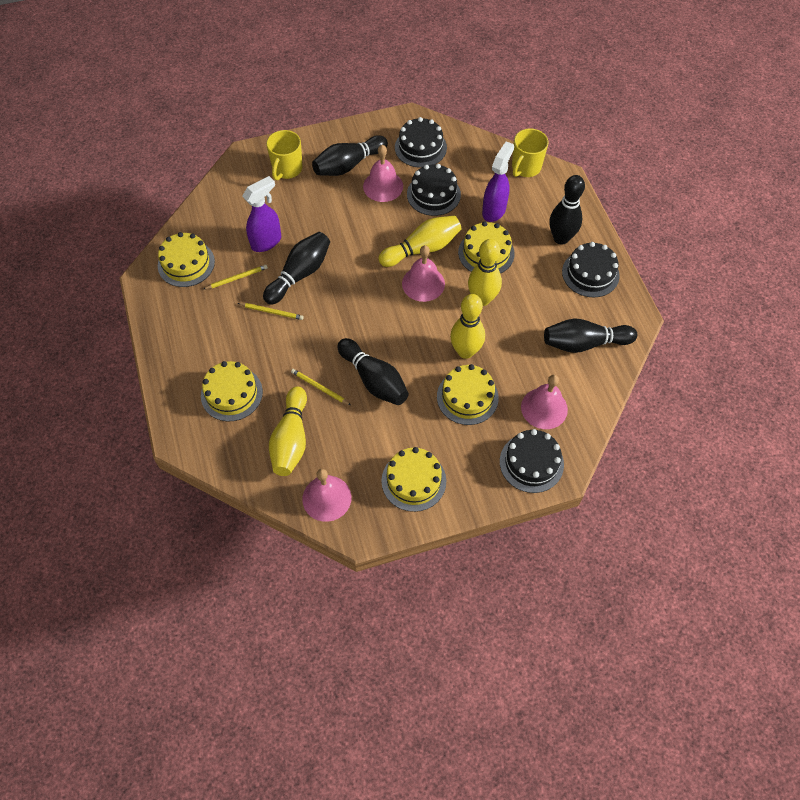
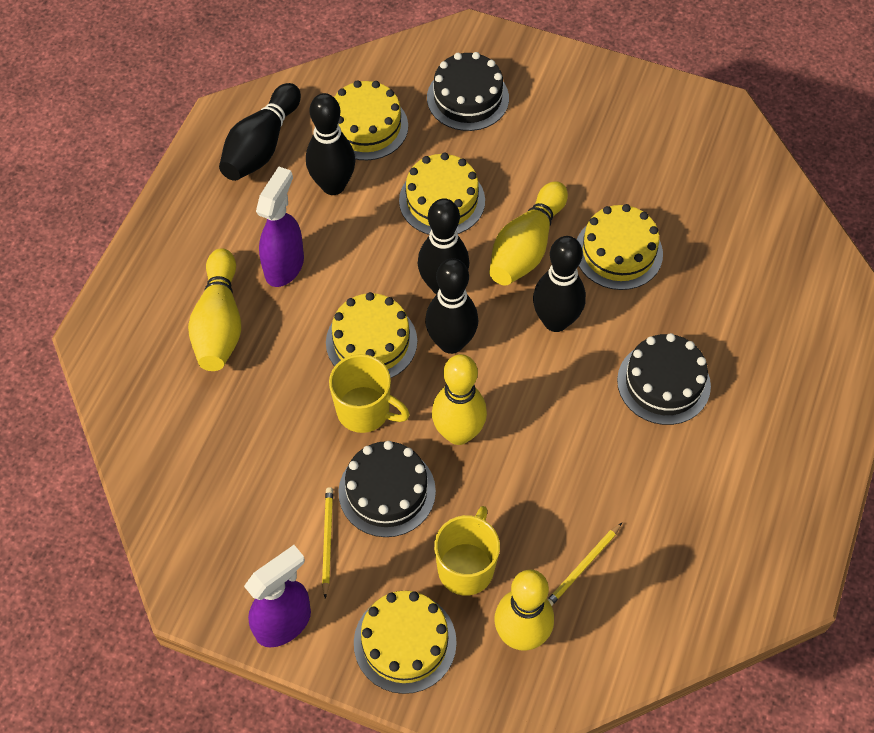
black cake: 4 -> 3
pink bell: 4 -> 0
yellow pencil: 3 -> 2

